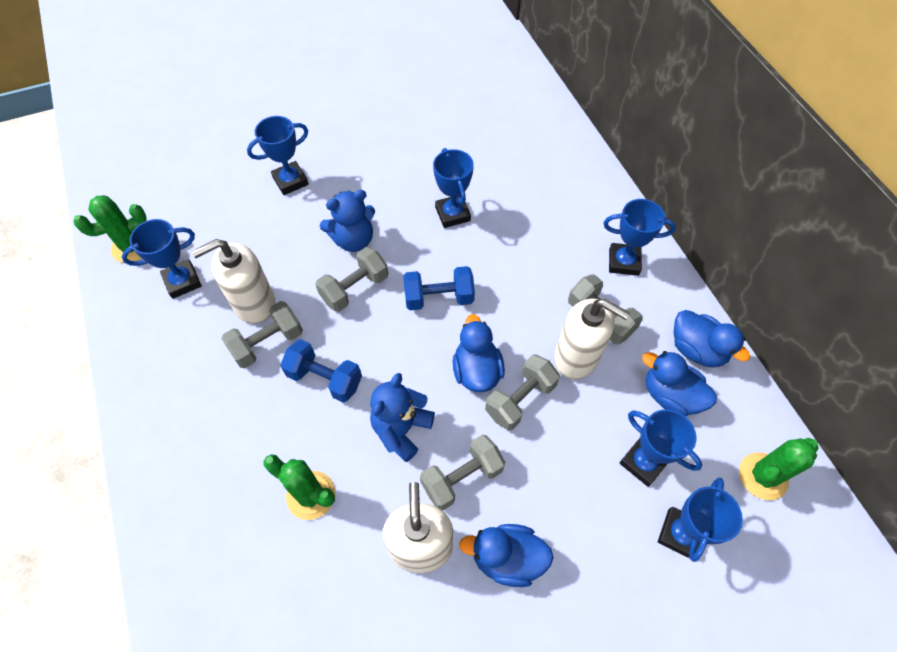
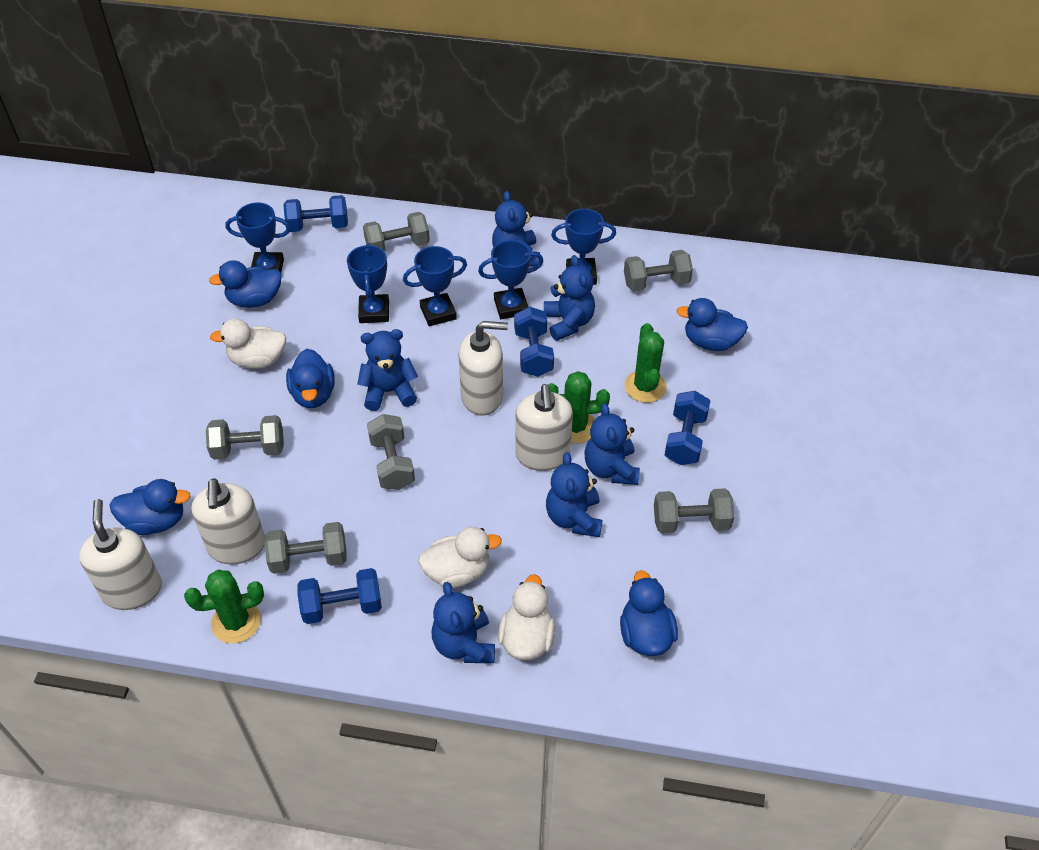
blue duck: 4 -> 5
blue dumbbell: 2 -> 4
blue teddy bear: 2 -> 6
blue trophy: 6 -> 5
grey dumbbell: 5 -> 6
white duck: 0 -> 3
white soap dispenser: 3 -> 4

